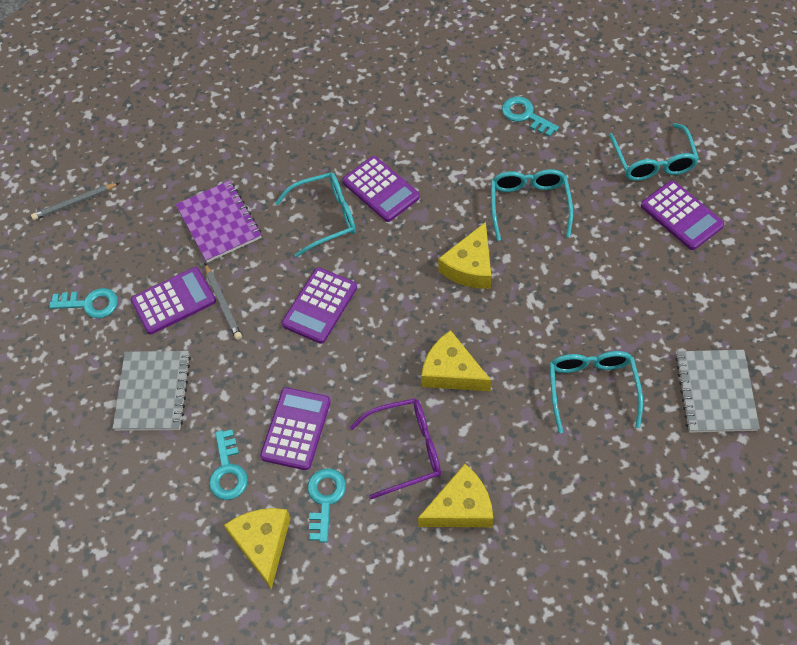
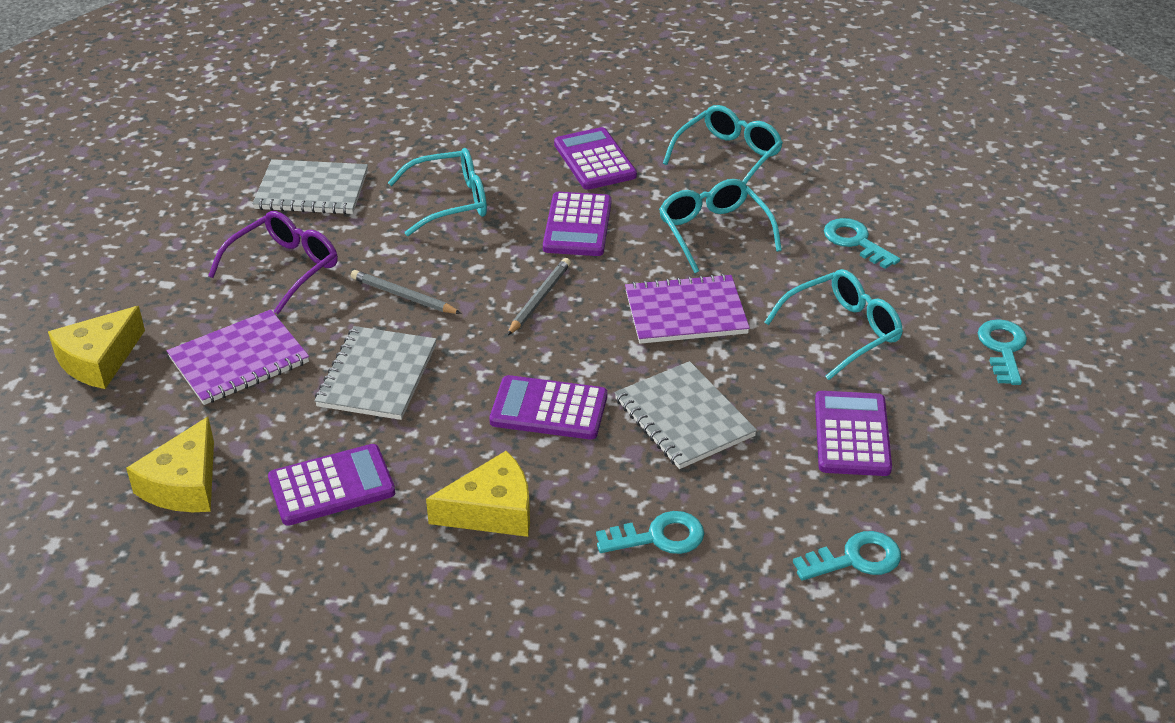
grey notebook: 2 -> 3
purple notebook: 1 -> 2
yellow cheese: 4 -> 3

